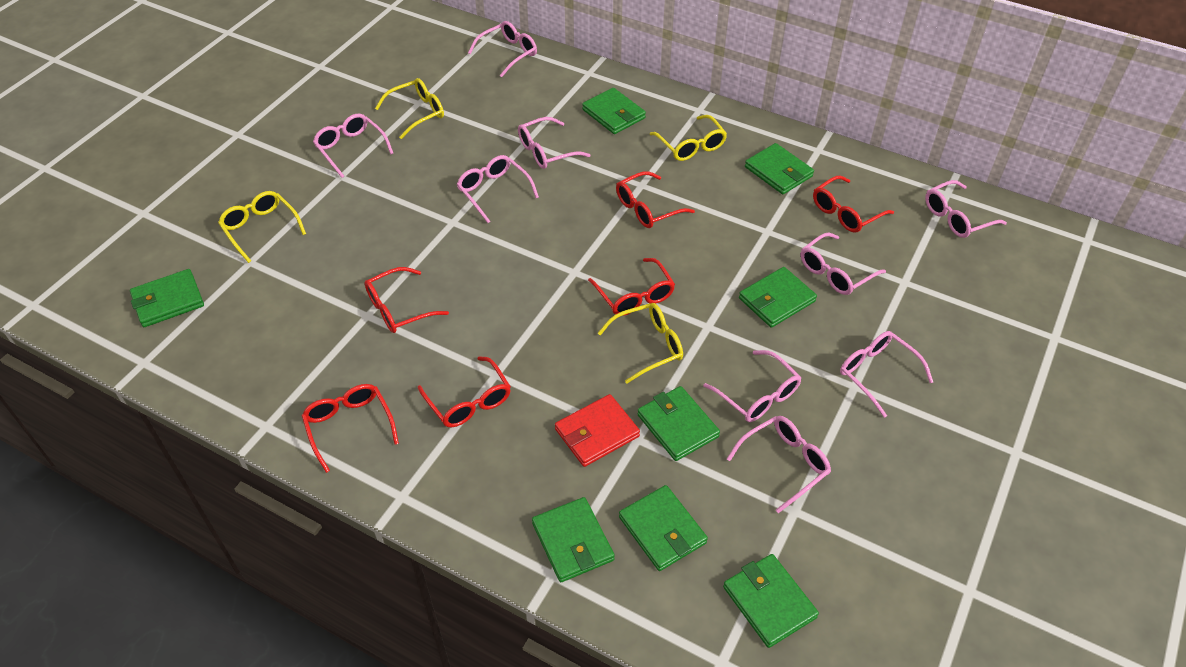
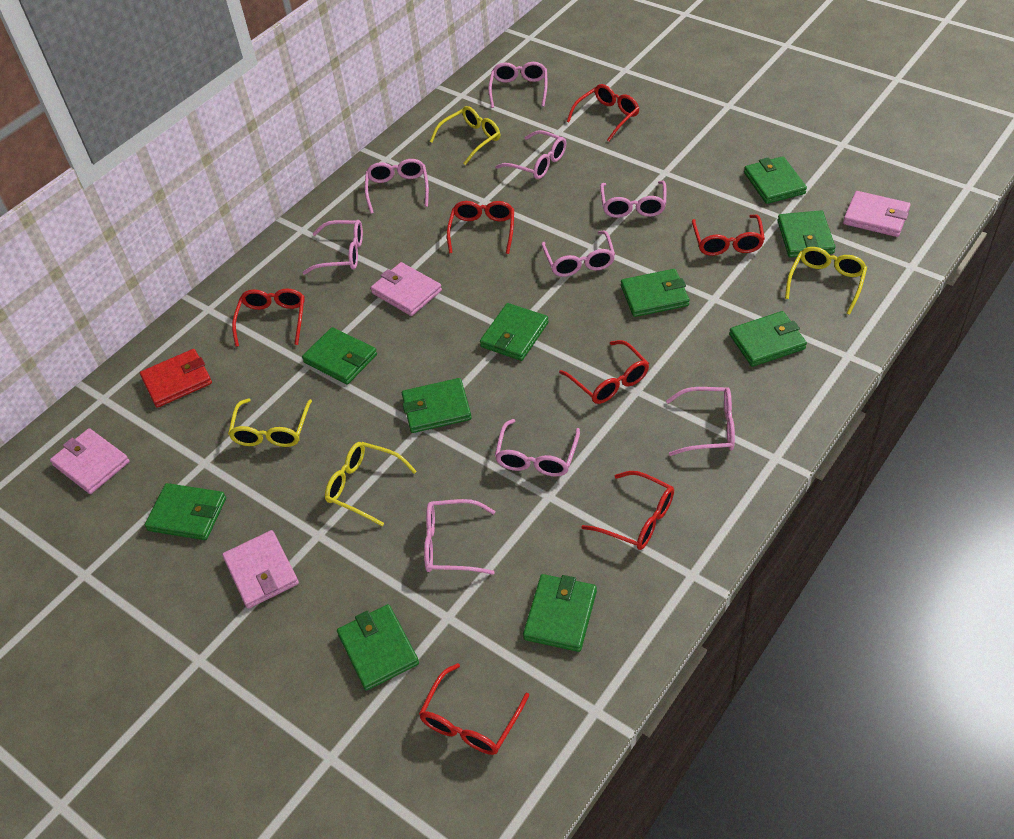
green wallet: 8 -> 10
pink wallet: 0 -> 4
red glasses: 6 -> 7

